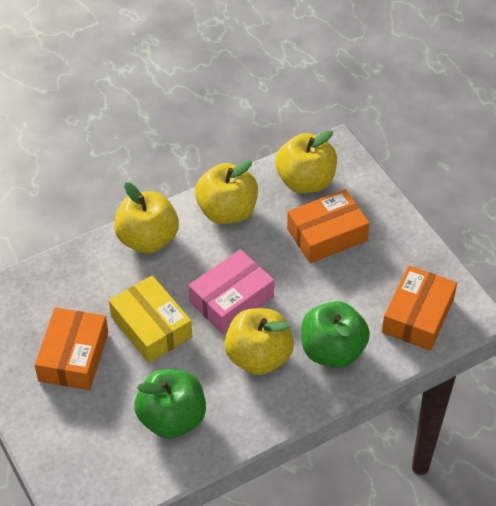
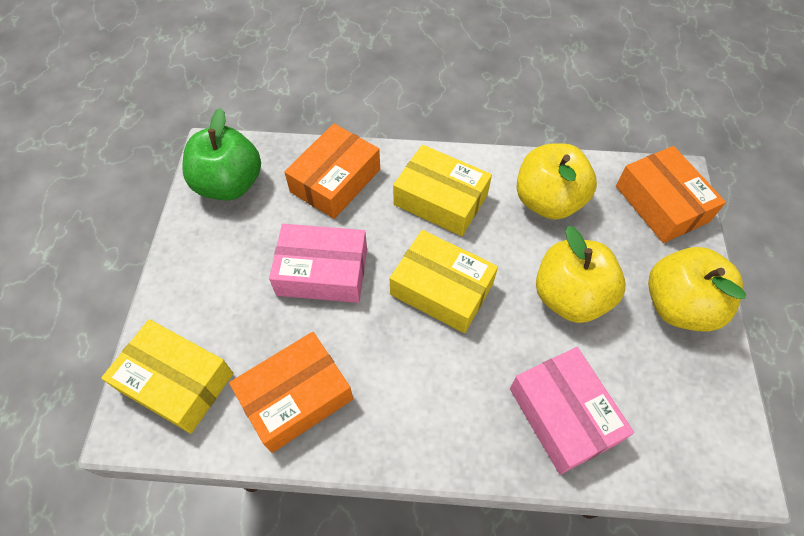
green apple: 2 -> 1
pink box: 1 -> 2
yellow apple: 4 -> 3
yellow box: 1 -> 3

